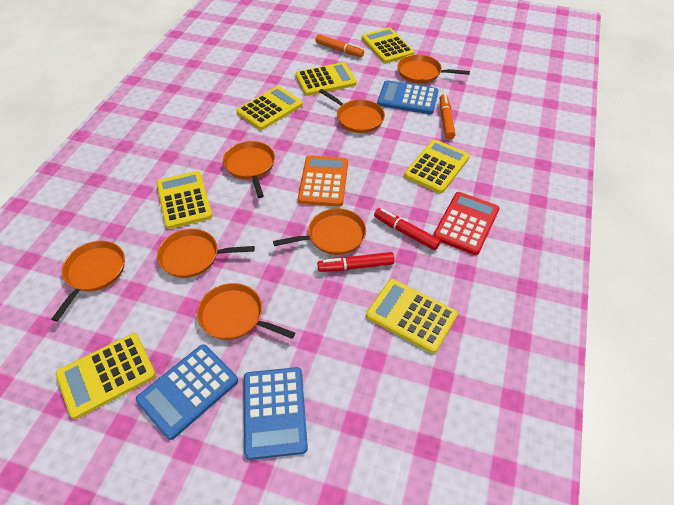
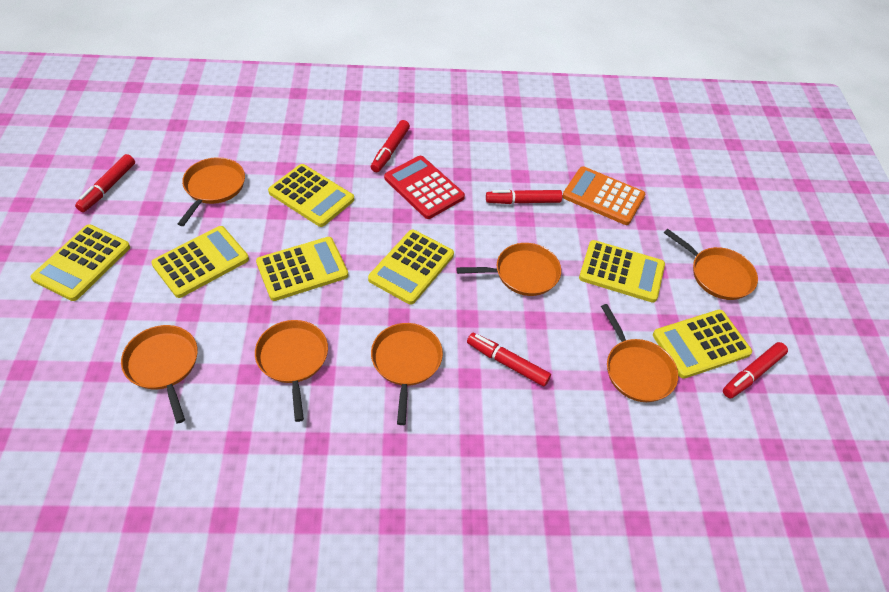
blue calculator: 3 -> 0
orange marker: 2 -> 0
red marker: 2 -> 5

